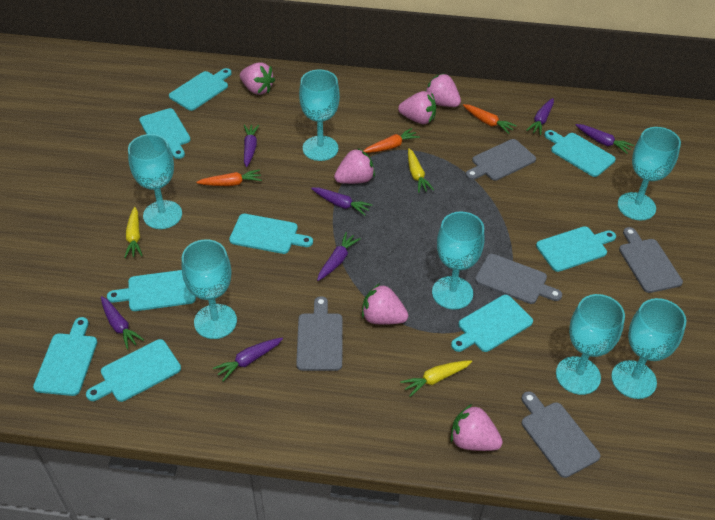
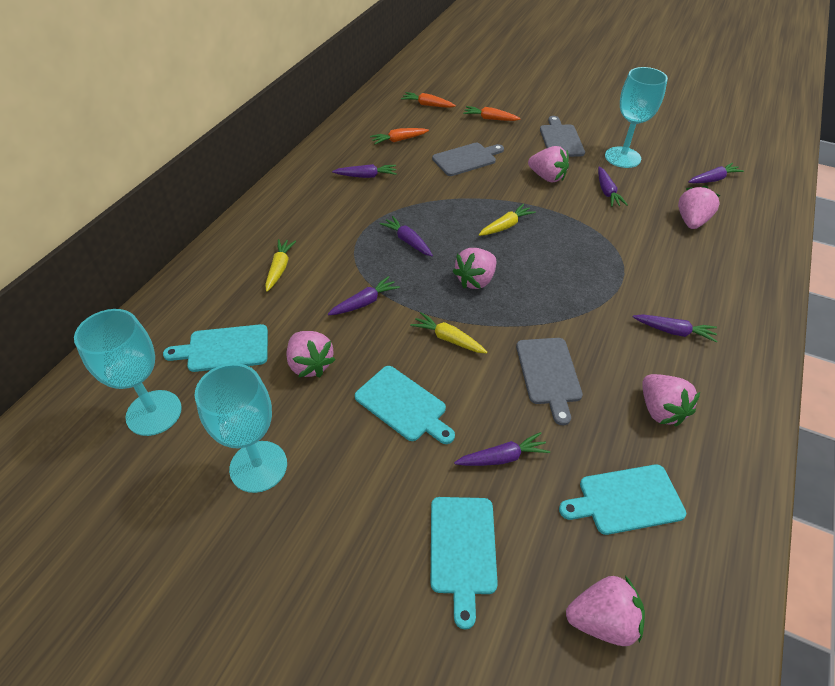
grey cutting board: 5 -> 3
turquoise cutting board: 9 -> 4
turquoise goblet: 7 -> 3

